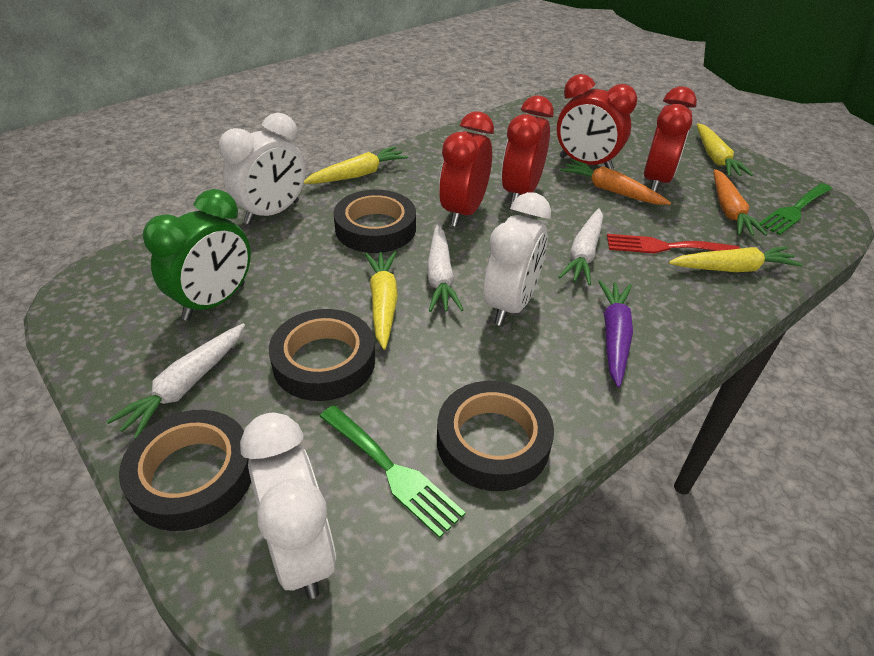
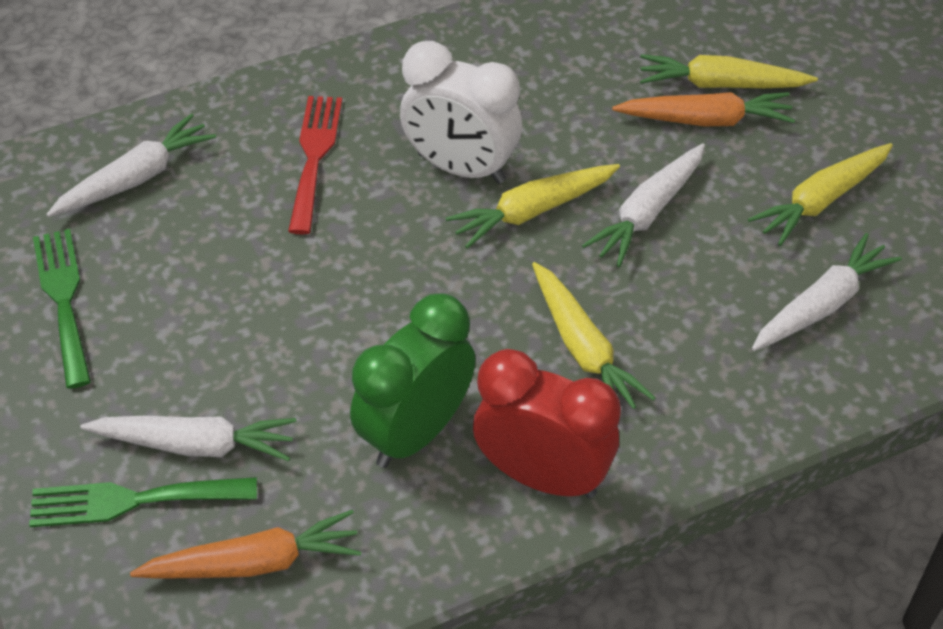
black tape: 4 -> 0
purple carrot: 1 -> 0
red clock: 4 -> 1
white carrot: 3 -> 4
white clock: 3 -> 1

